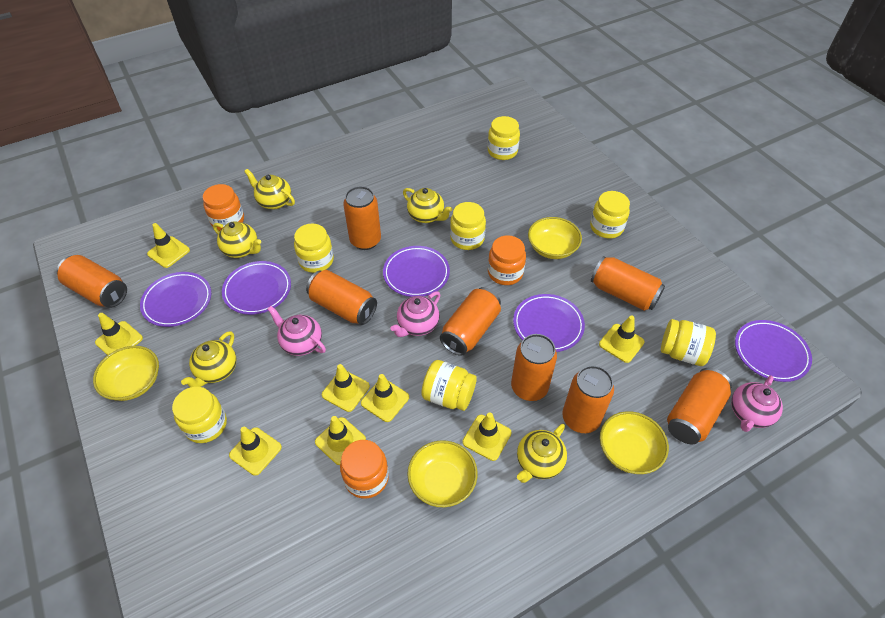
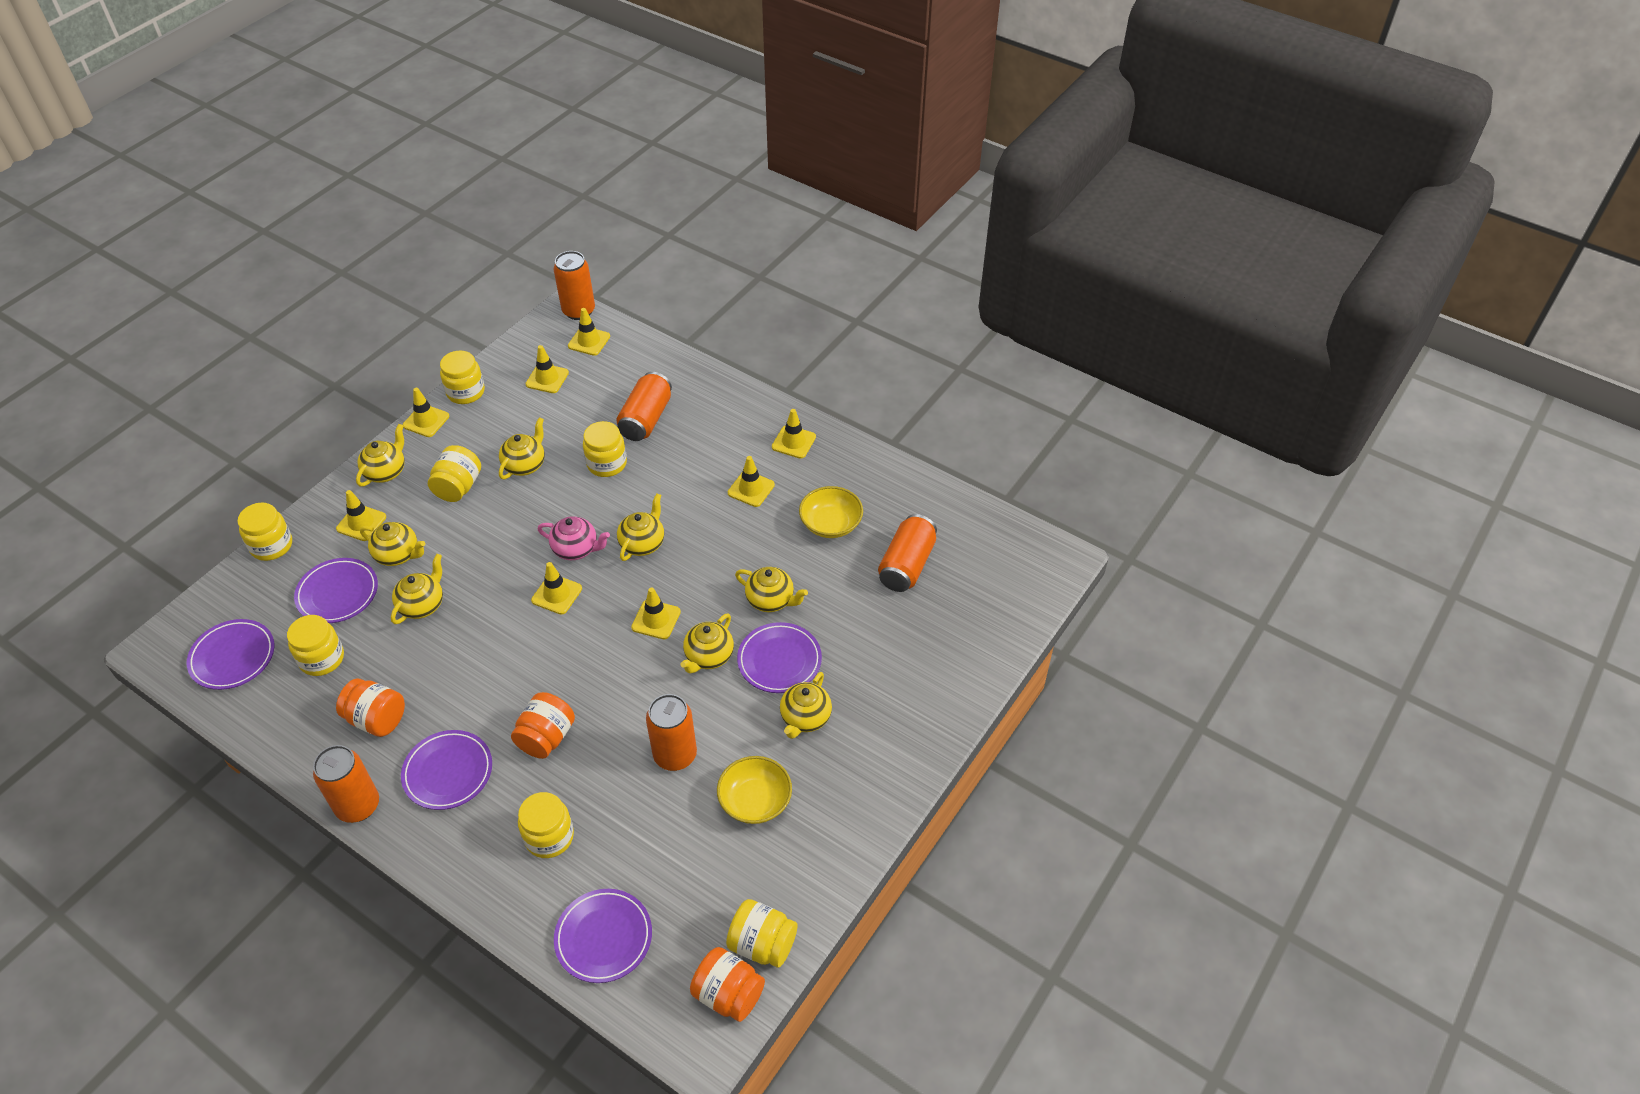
orange can: 8 -> 5
pink teapot: 3 -> 1
yellow bowl: 4 -> 2
yellow teapot: 5 -> 8

